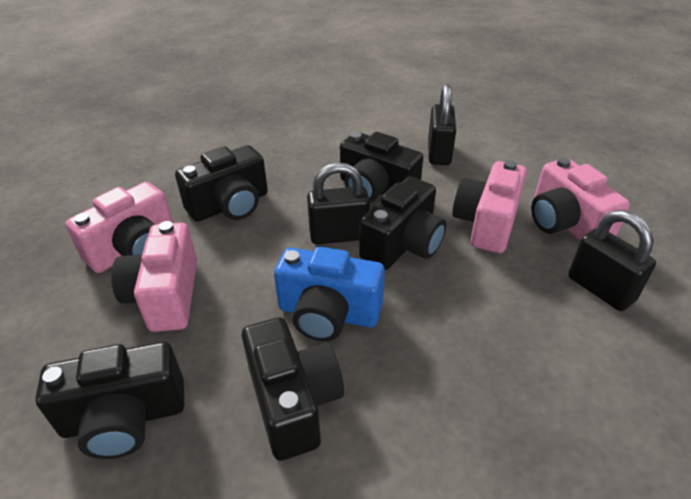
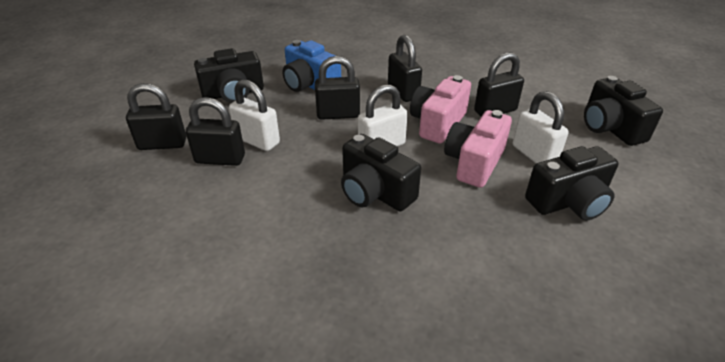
black camera: 5 -> 4
black padlock: 3 -> 5
pink camera: 4 -> 2
white padlock: 0 -> 3

